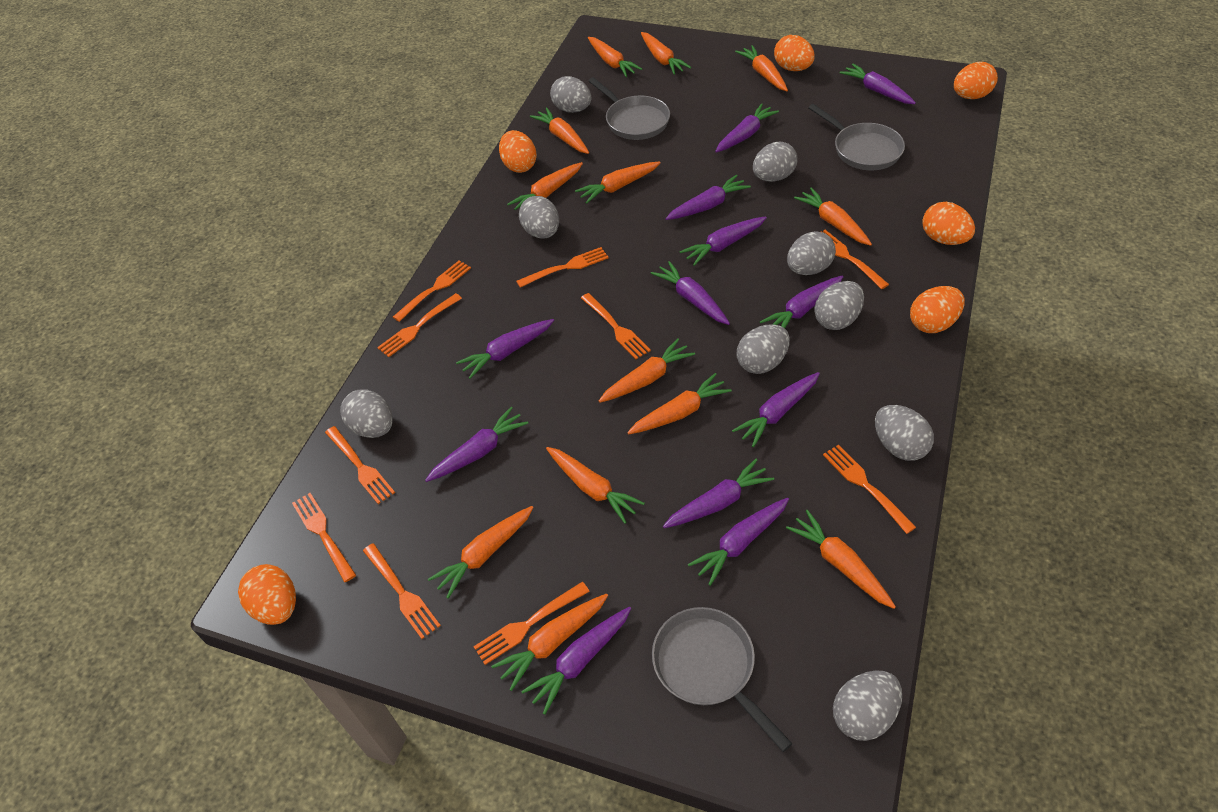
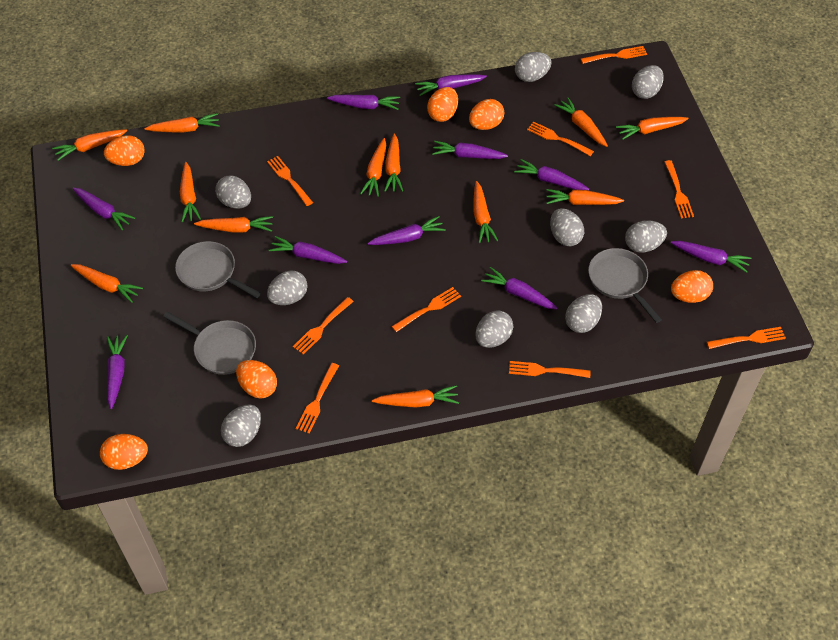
orange carrot: 13 -> 12
orange fork: 10 -> 9
purple carrot: 12 -> 10

